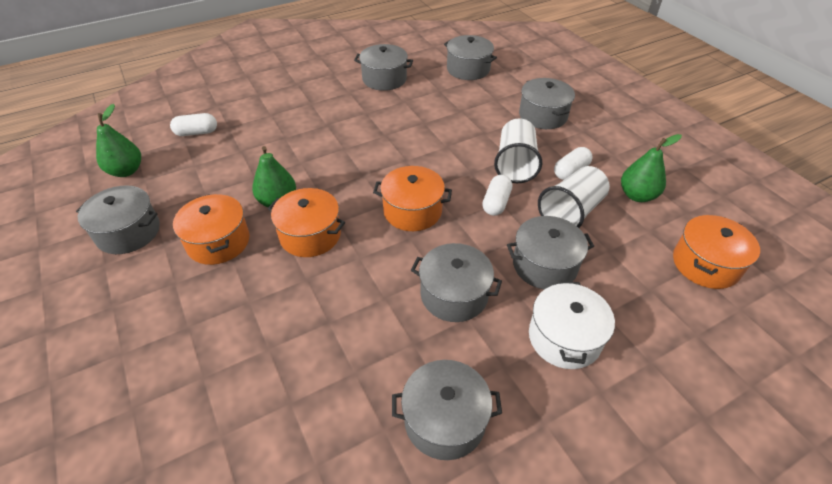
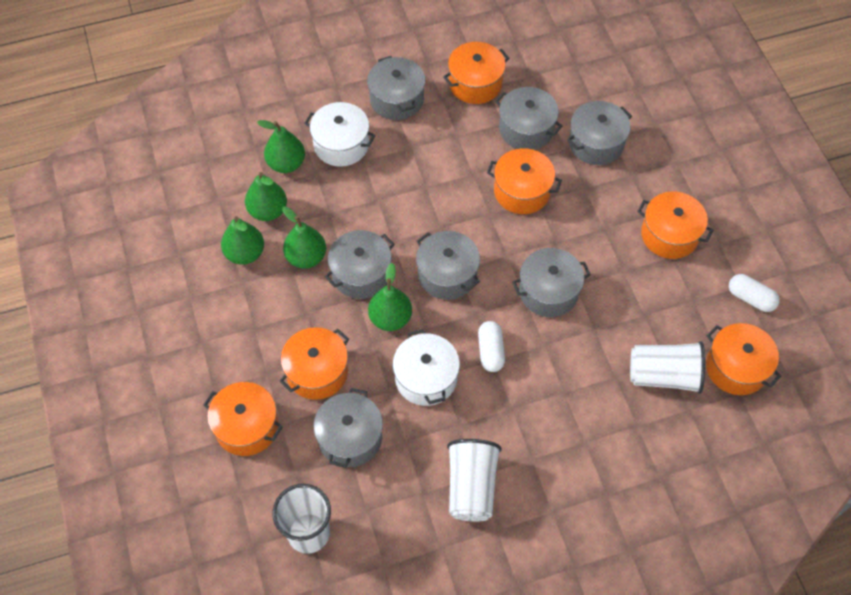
green pear: 3 -> 5
orange pot: 4 -> 6
white capsule: 3 -> 2
white cup: 2 -> 3
white pot: 1 -> 2

